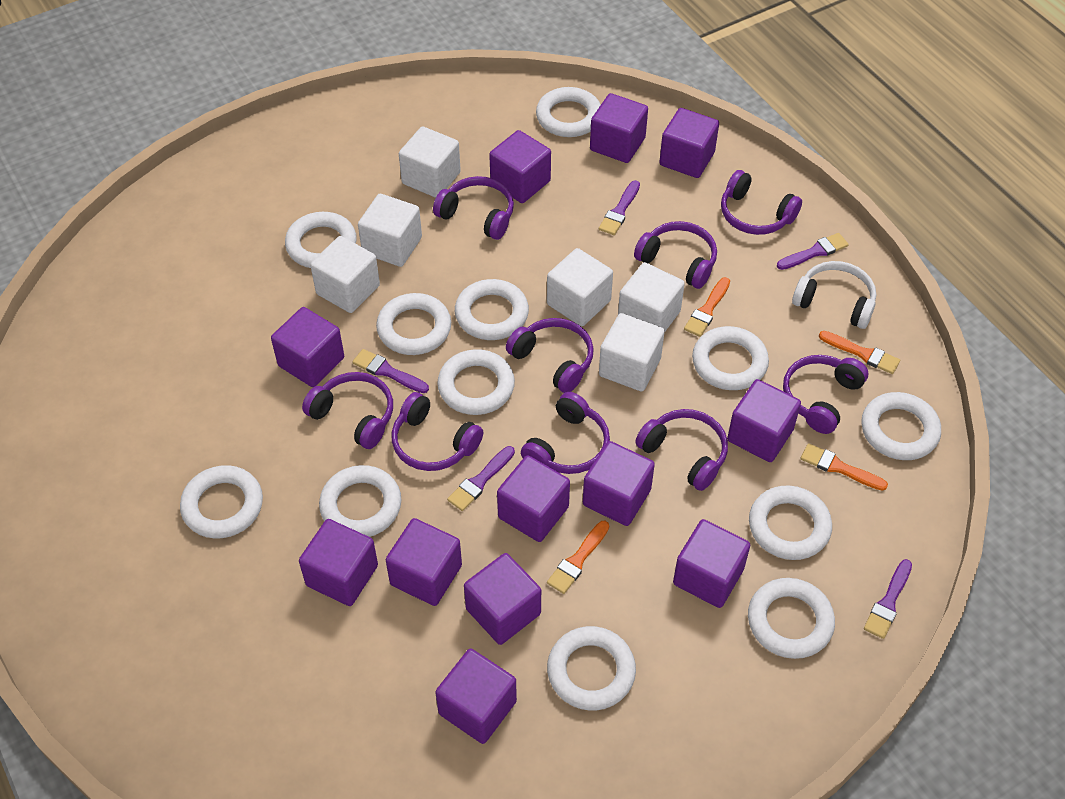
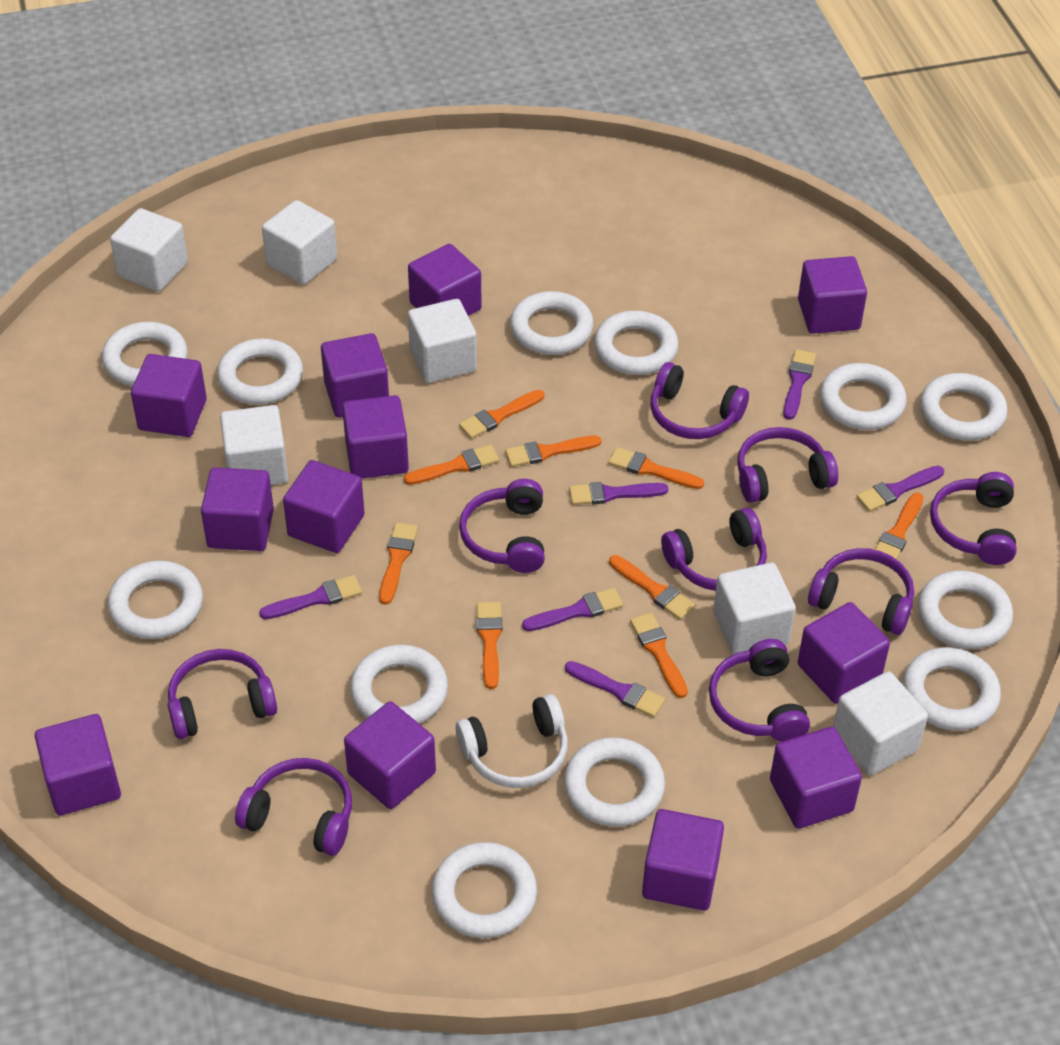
orange brush: 4 -> 9
purple brush: 5 -> 6

